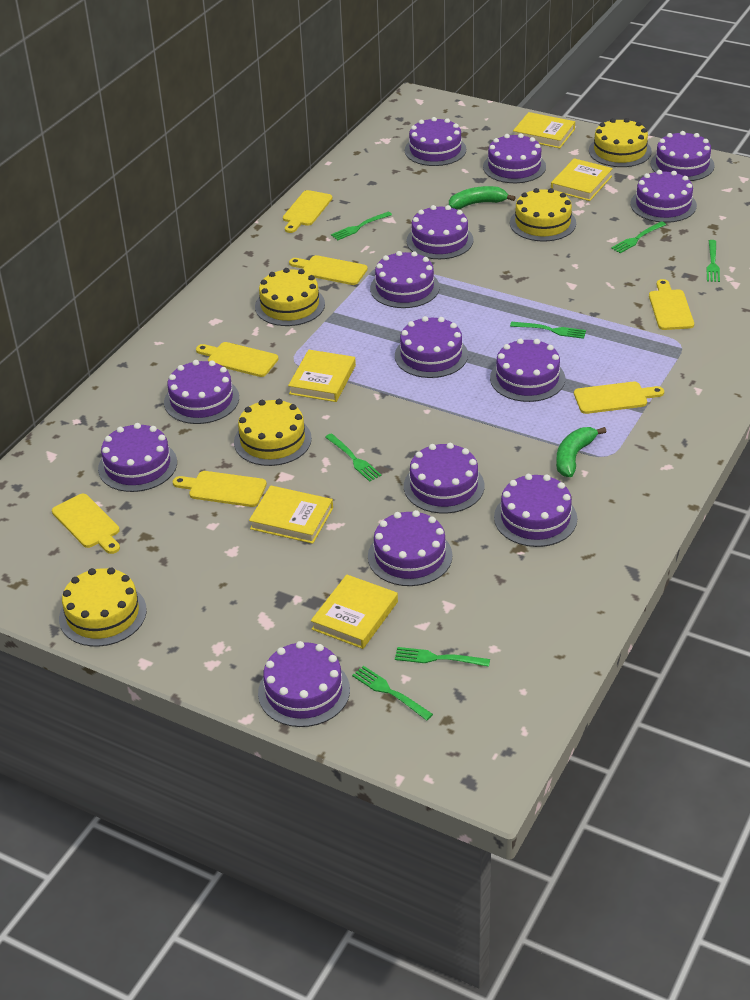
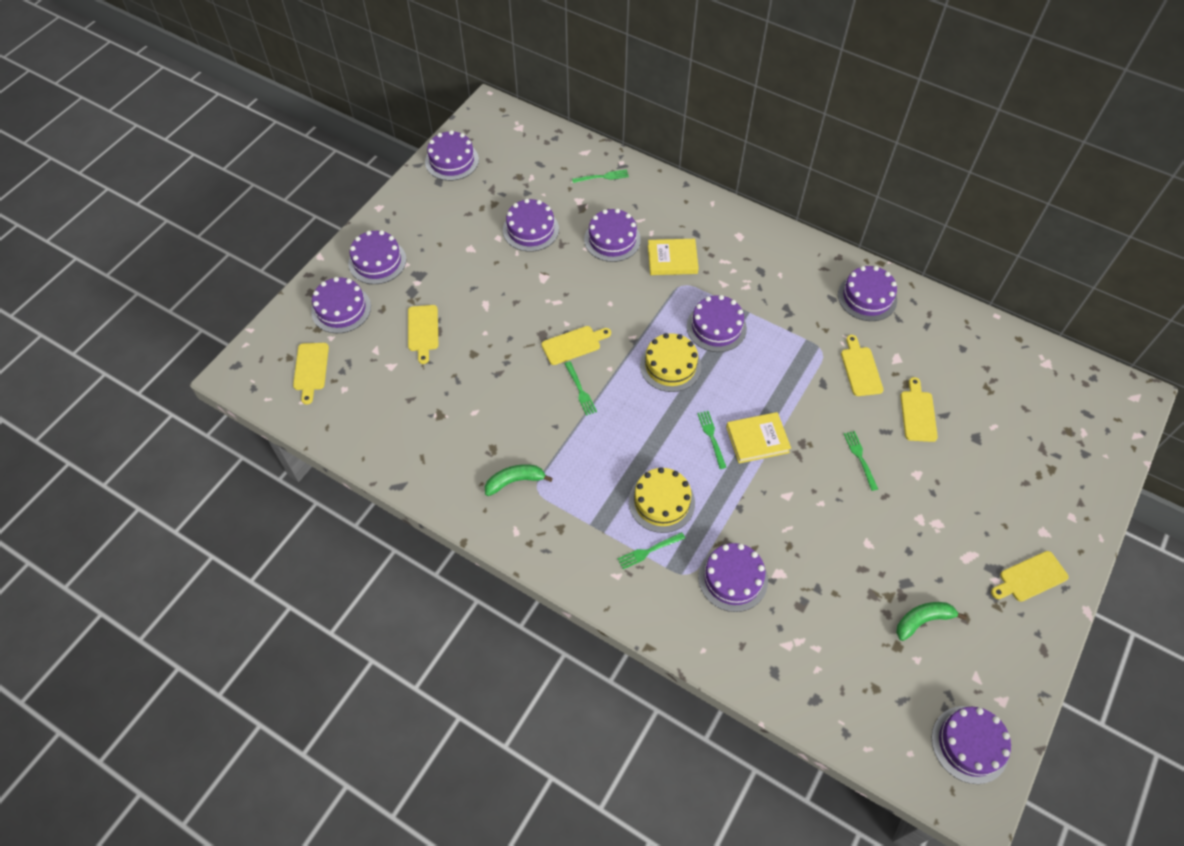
green fork: 7 -> 5
purple cake: 14 -> 9
yellow book: 5 -> 2
yellow cake: 5 -> 2
yellow cutting board: 7 -> 6

